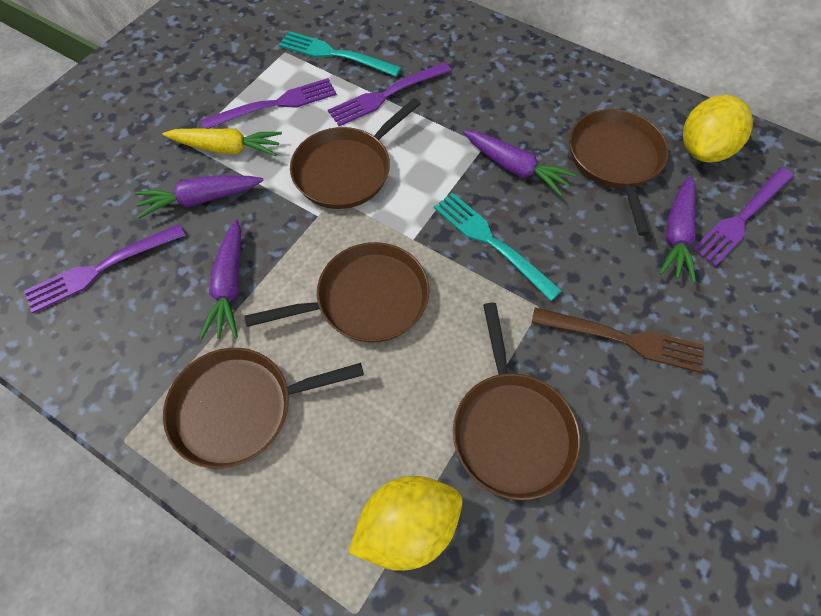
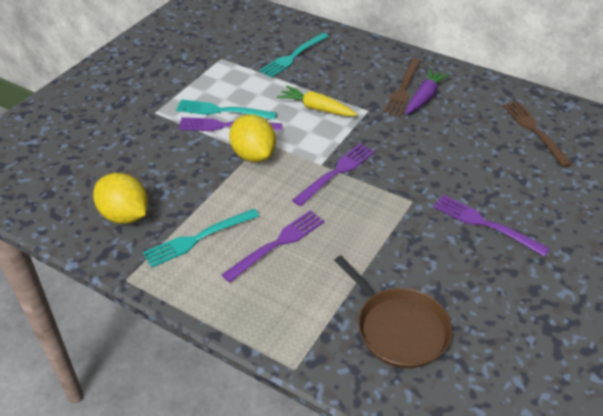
brown fork: 1 -> 2
brown pan: 5 -> 1
purple carrot: 4 -> 1
turquoise fork: 2 -> 3

